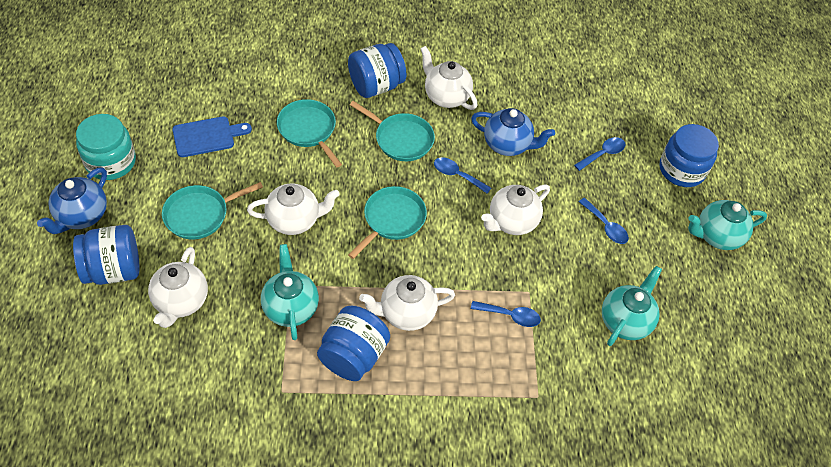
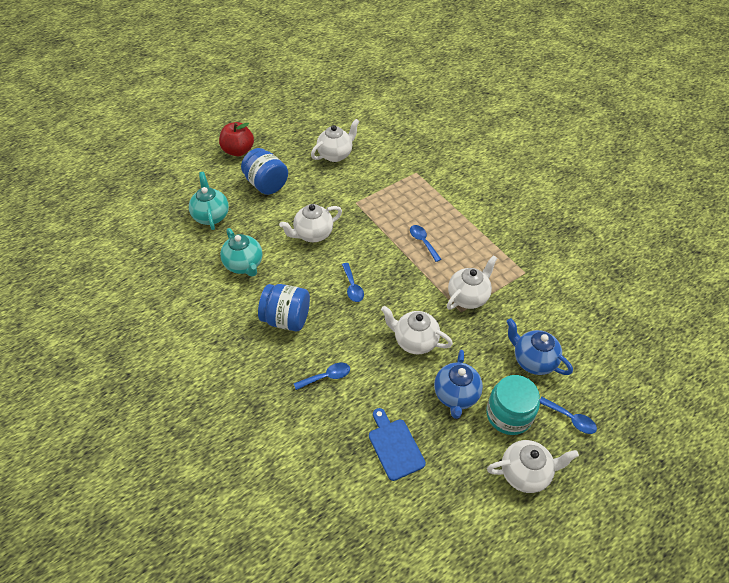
blue jar: 4 -> 2
red apple: 0 -> 1
turquoise pan: 4 -> 0
turquoise teapot: 3 -> 2

